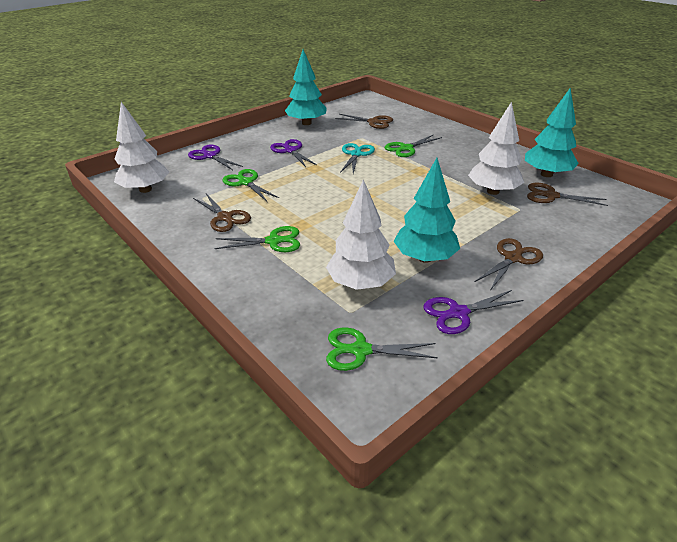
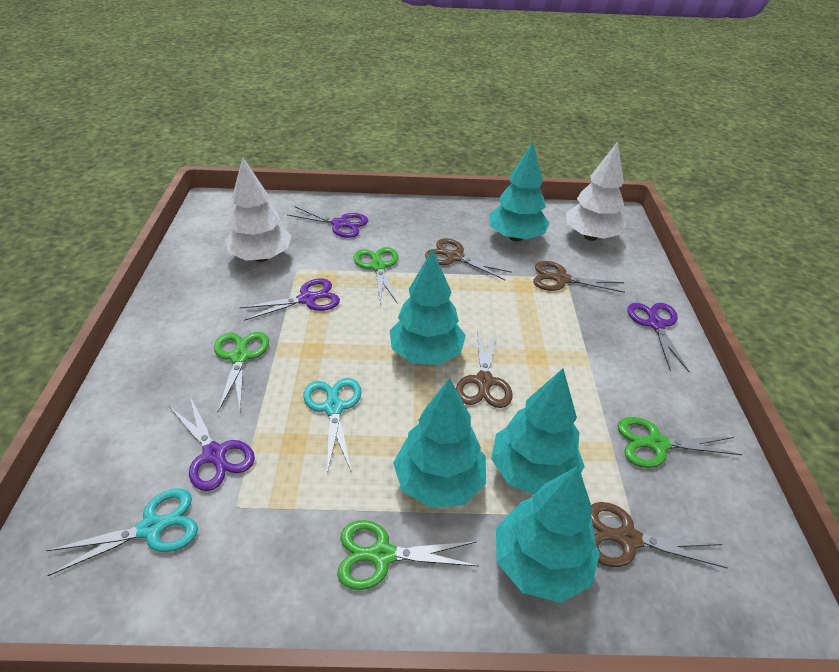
purple scissors: 3 -> 4
turquoise scissors: 1 -> 2
turquoise tree: 3 -> 5
white tree: 3 -> 2

